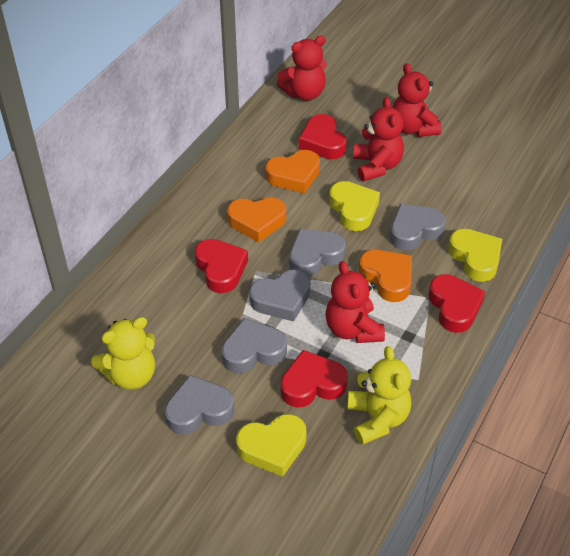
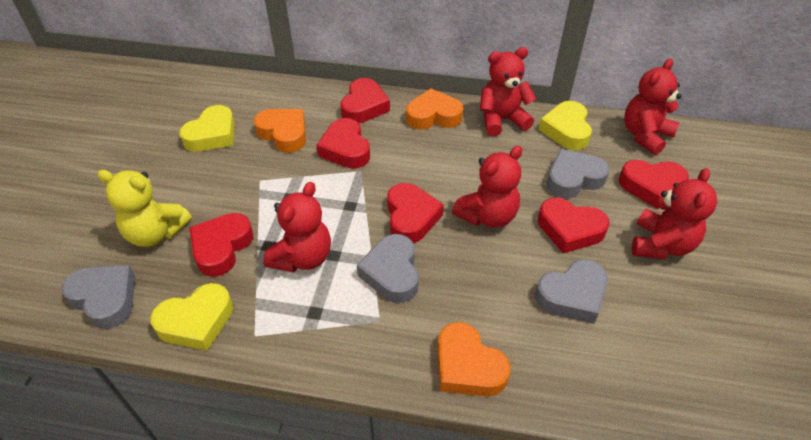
grey heart: 5 -> 4
red heart: 4 -> 6
red teddy bear: 4 -> 5
yellow teddy bear: 2 -> 1

